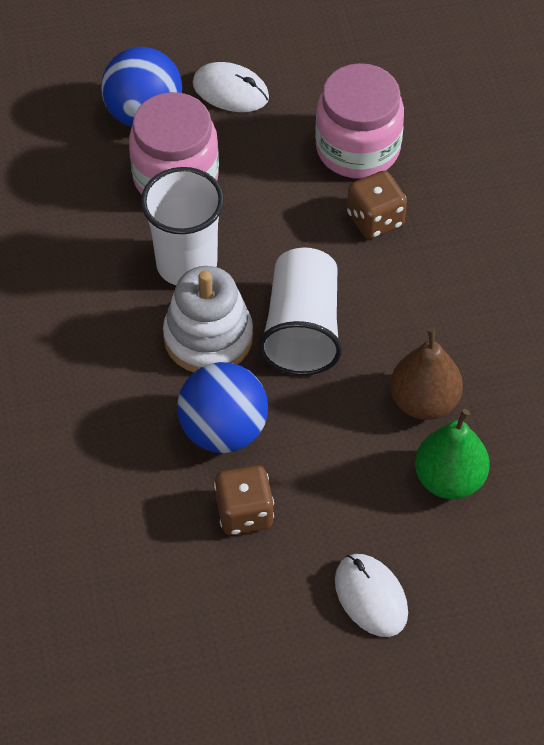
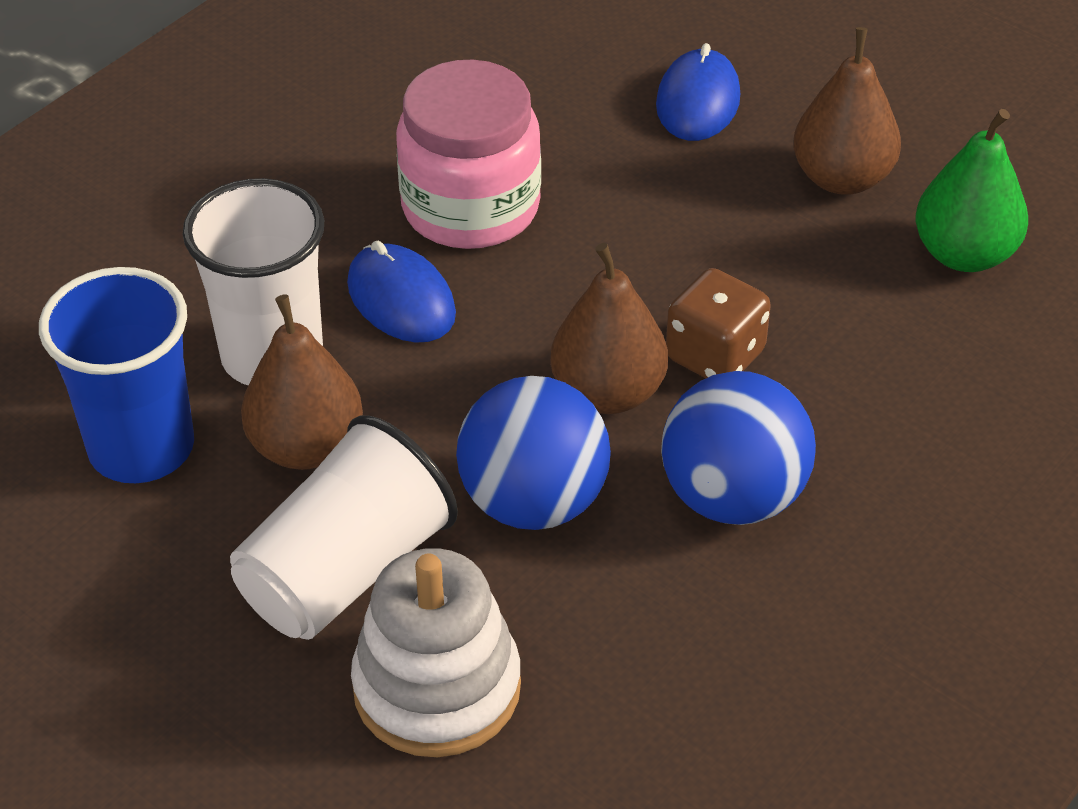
blue cup: 0 -> 1
blue mouse: 0 -> 2
brown dice: 2 -> 1
brown pear: 1 -> 3
pink jar: 2 -> 1
white mouse: 2 -> 0

